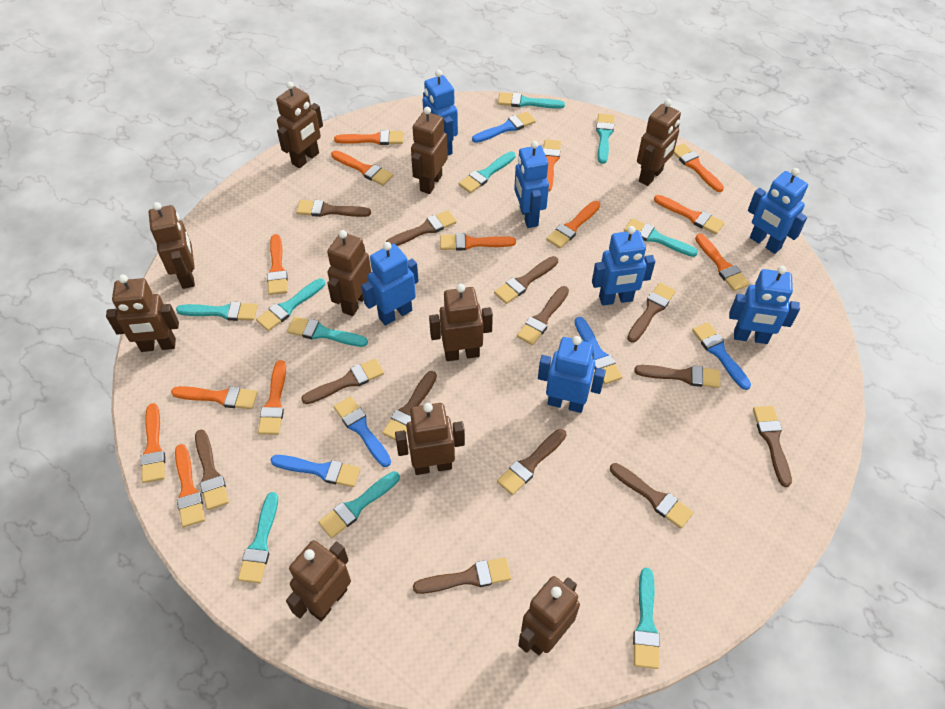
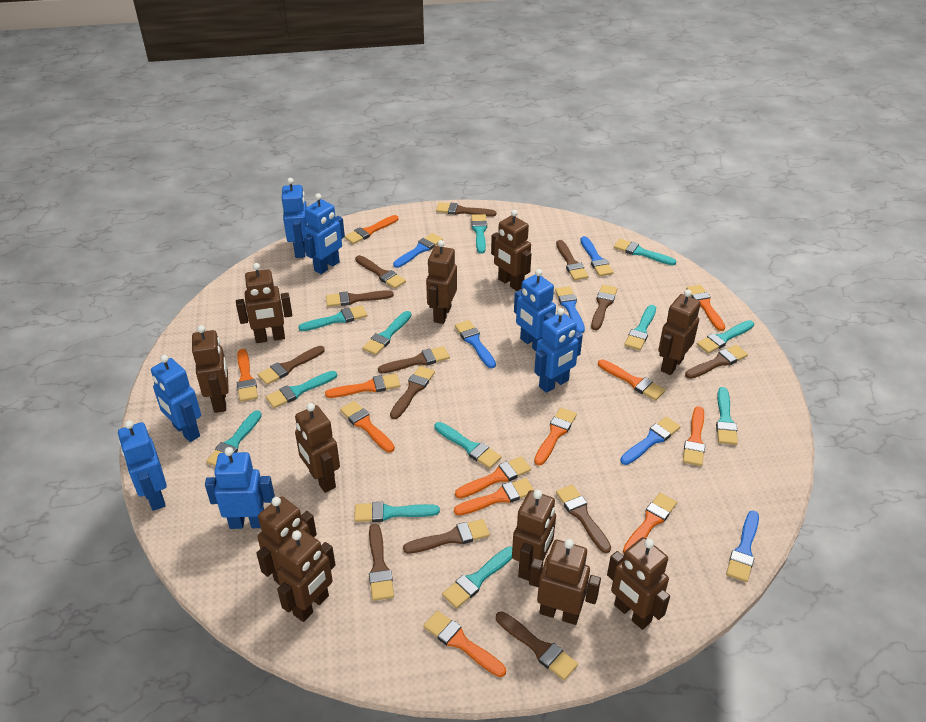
blue brush: 5 -> 6
brown robot: 10 -> 11
orange brush: 13 -> 12
turquoise brush: 10 -> 12

